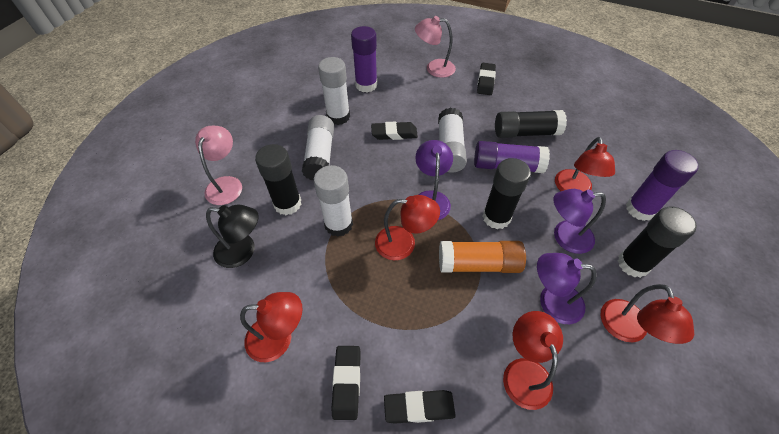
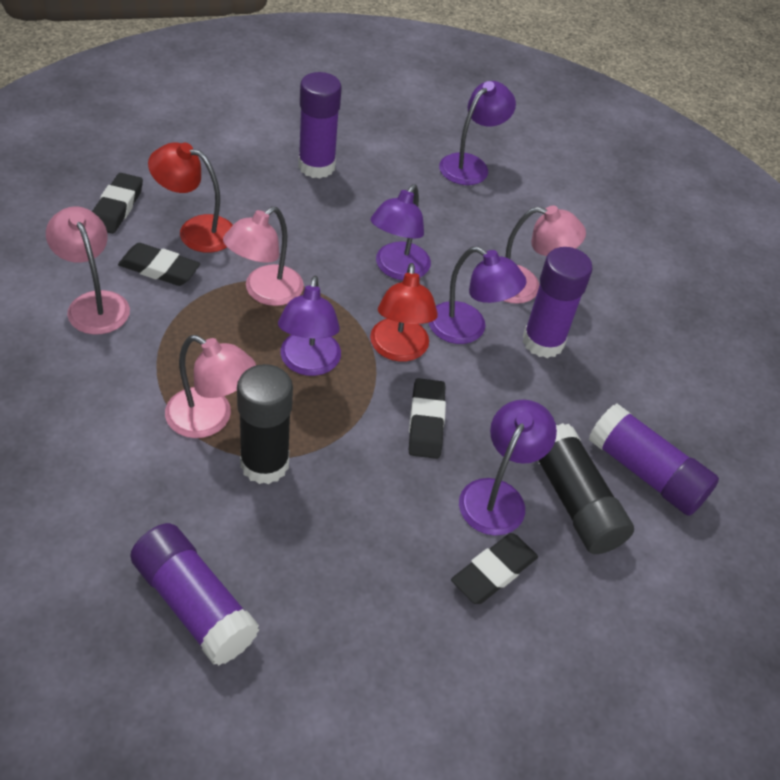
black glue stick: 4 -> 2
black lamp: 1 -> 0
orange glue stick: 1 -> 0
pink lamp: 2 -> 4
purple glue stick: 3 -> 4
purple lamp: 3 -> 5
red lamp: 5 -> 2
white glue stick: 4 -> 0

